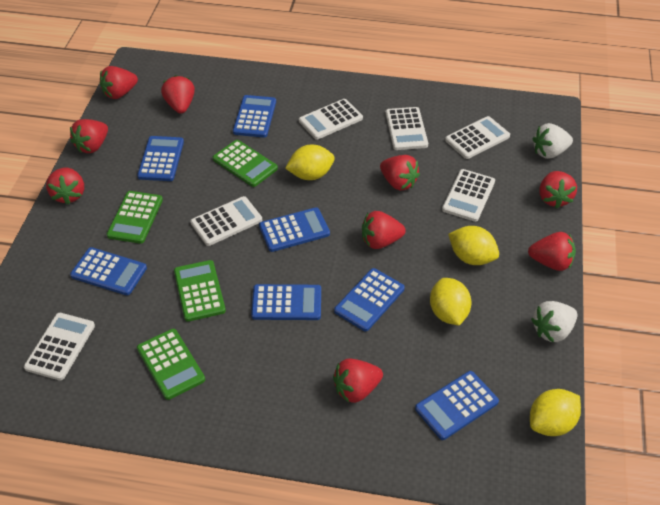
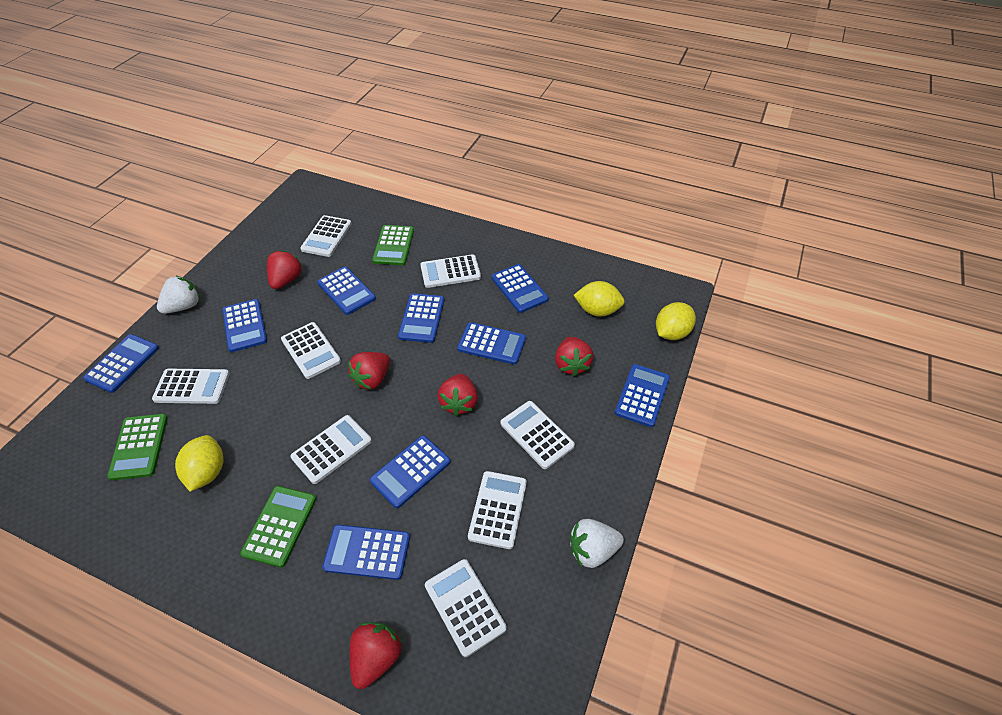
blue calculator: 7 -> 9
green calculator: 4 -> 3
red strawberry: 9 -> 5
white calculator: 6 -> 8
yellow lemon: 4 -> 3

